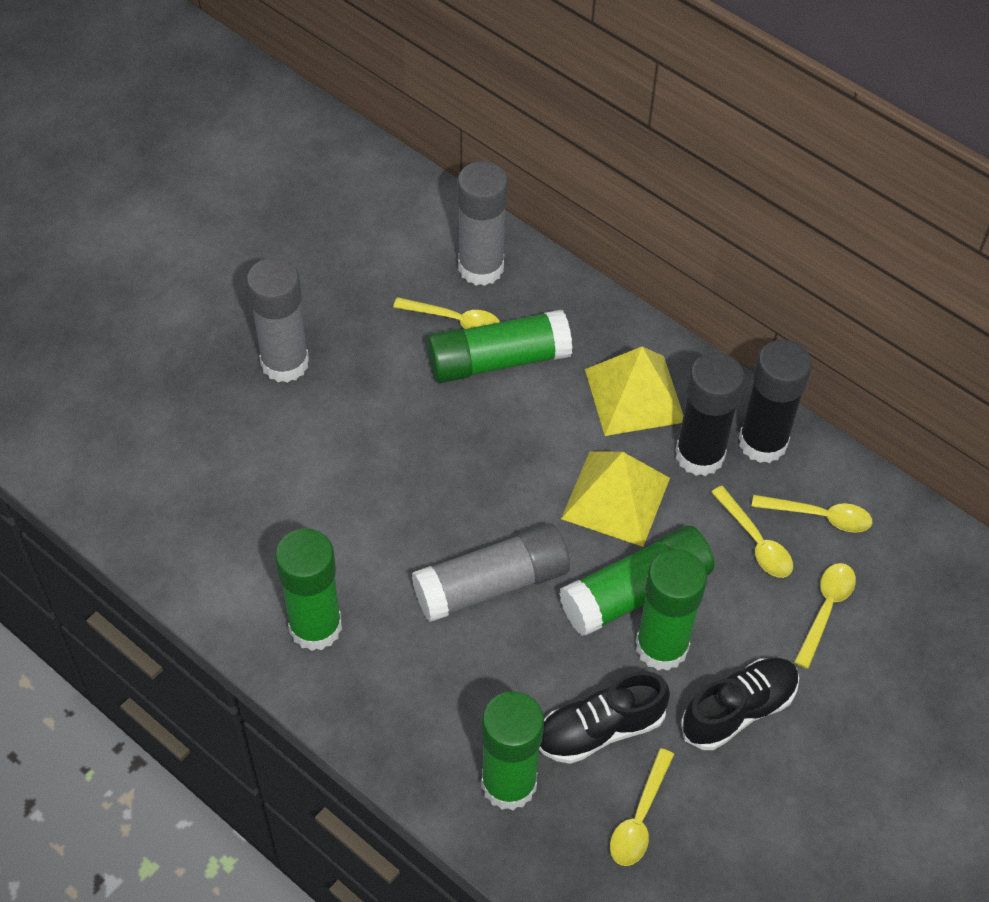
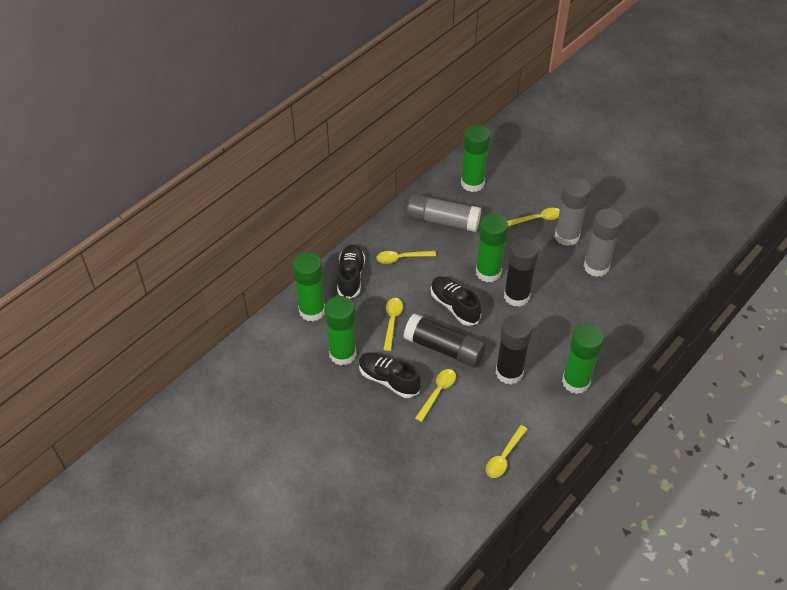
black glue stick: 2 -> 3
black shoe: 2 -> 3
yellow pyramid: 2 -> 0

